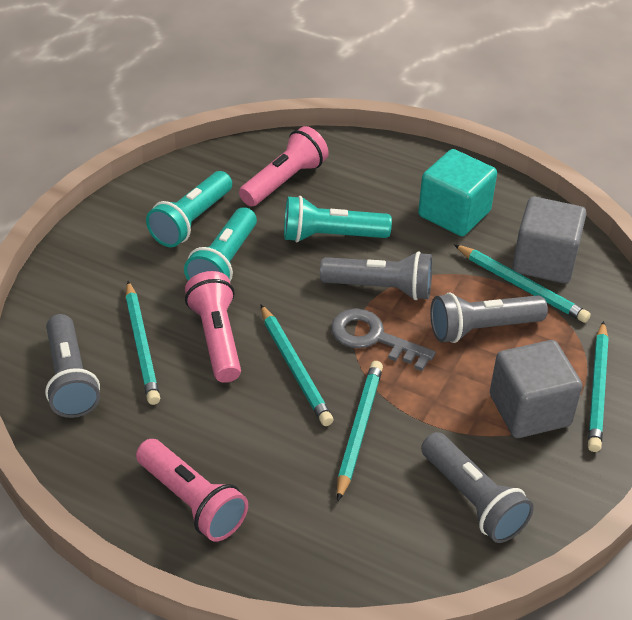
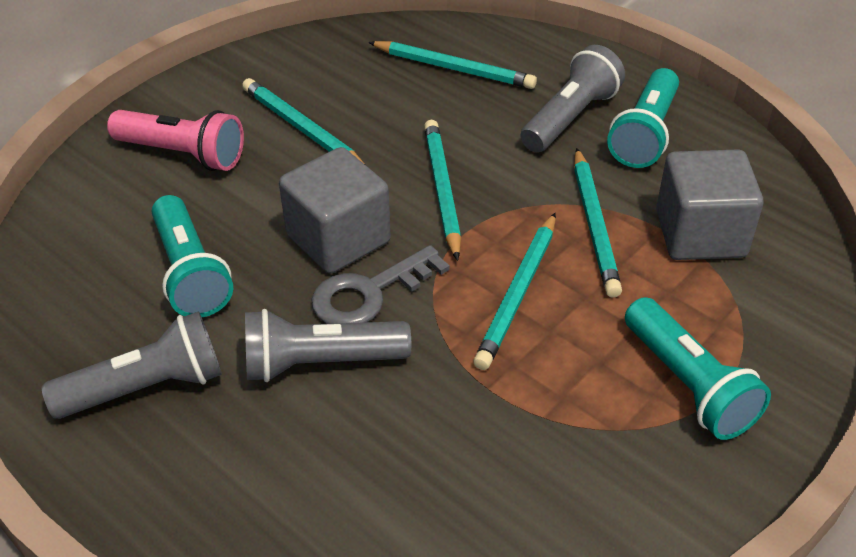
grey flashlight: 4 -> 3
pink flashlight: 3 -> 1
turquoise cube: 1 -> 0

